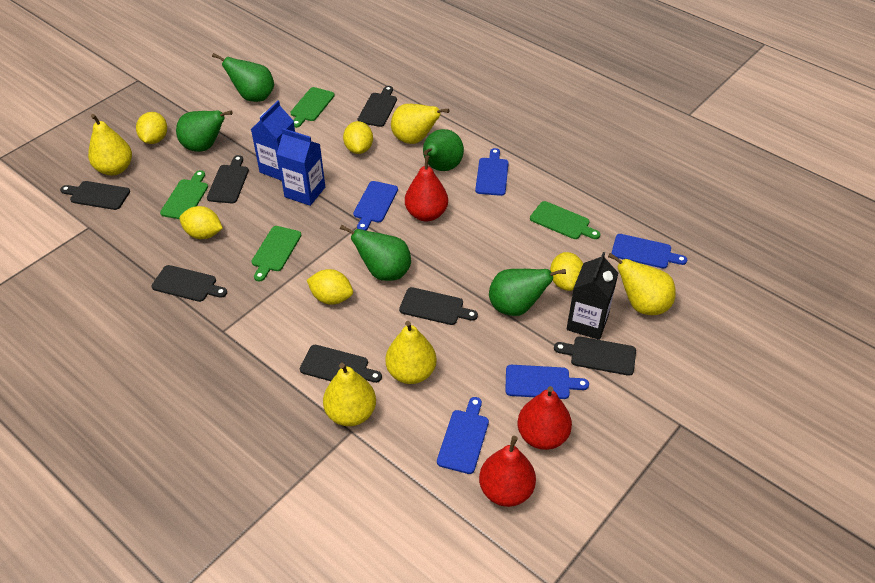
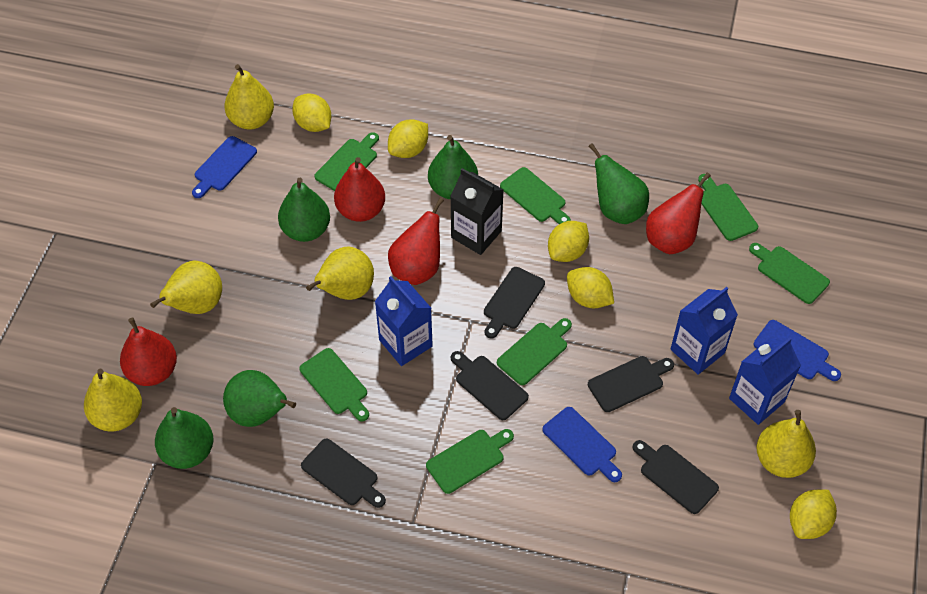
black cutting board: 7 -> 5
blue carton: 2 -> 3
blue cutting board: 5 -> 3
green cutting board: 4 -> 7
red pear: 3 -> 4

